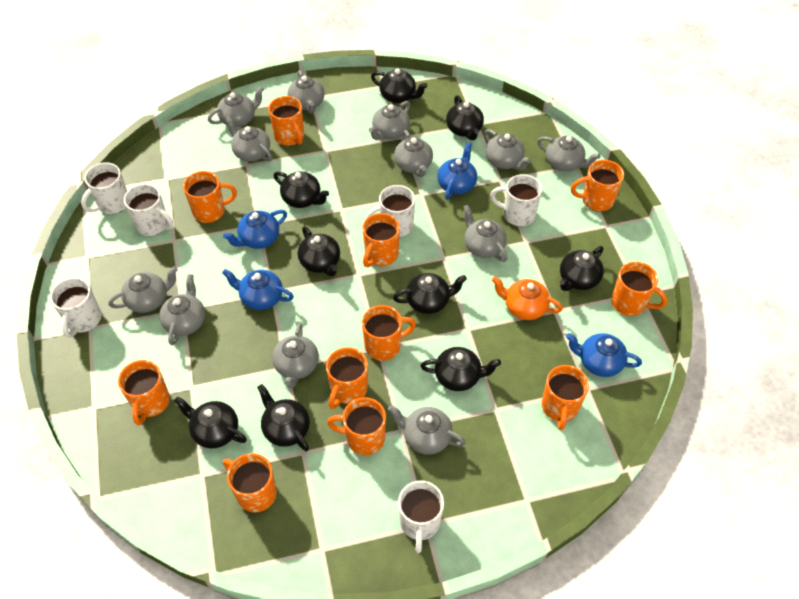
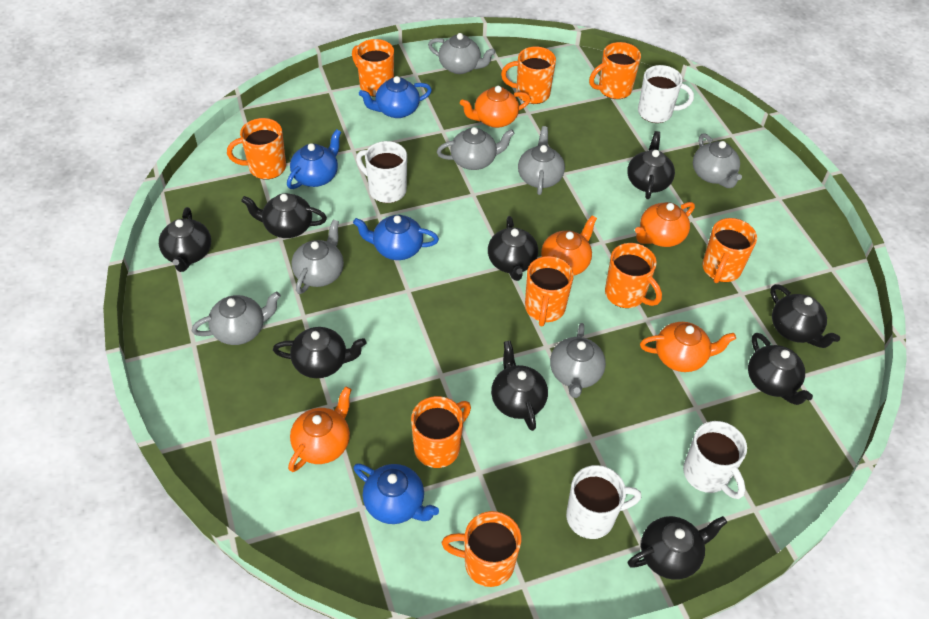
grey teapot: 12 -> 7
orange mug: 11 -> 9
orange teapot: 1 -> 5
white mug: 6 -> 4

